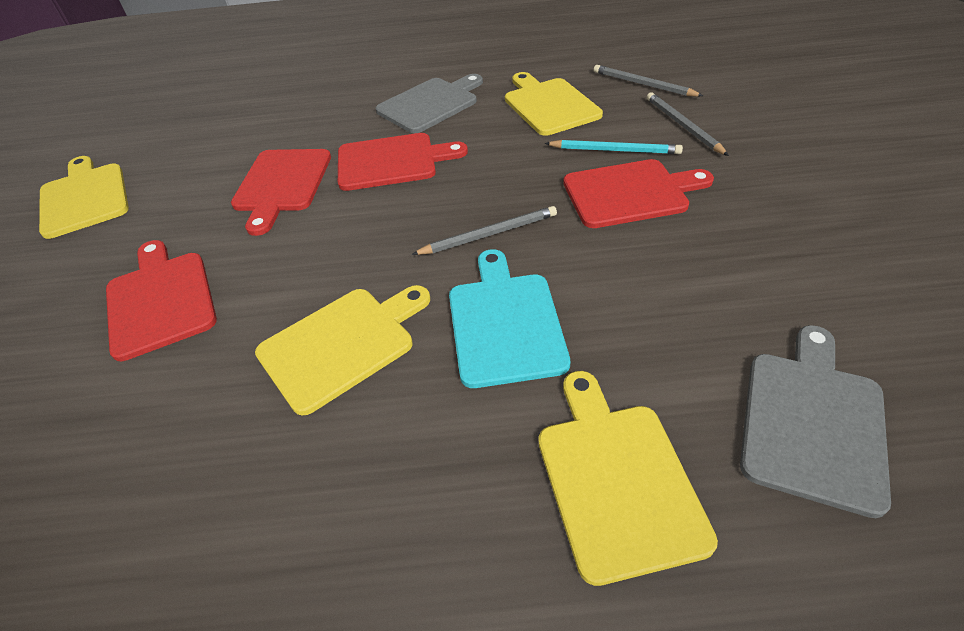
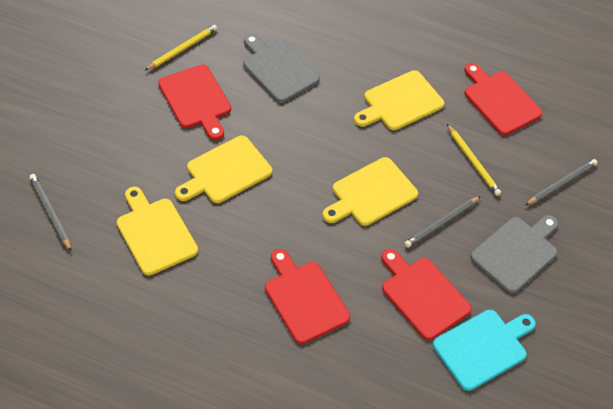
turquoise pencil: 1 -> 0
yellow pencil: 0 -> 2

